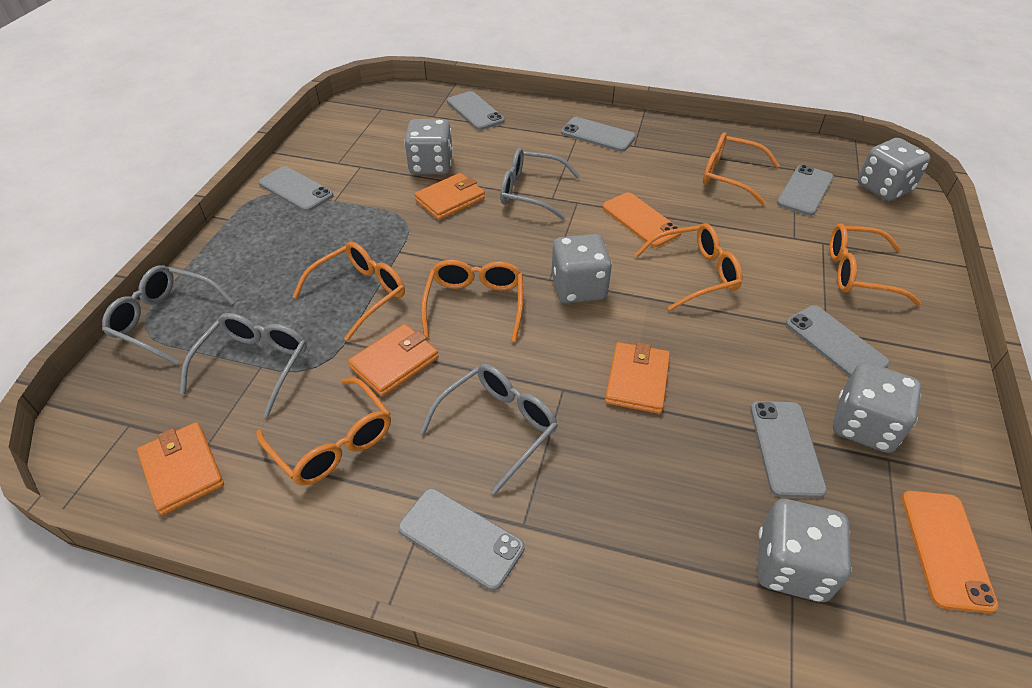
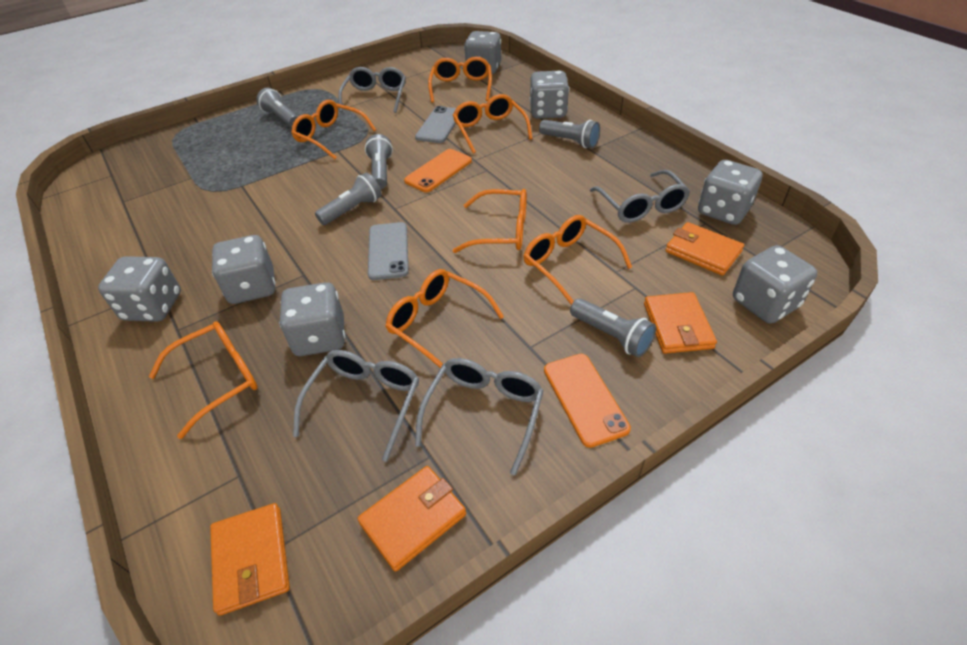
grey dice: 5 -> 7
grey flashlight: 0 -> 5
grey phone: 7 -> 2
orange glasses: 6 -> 7

